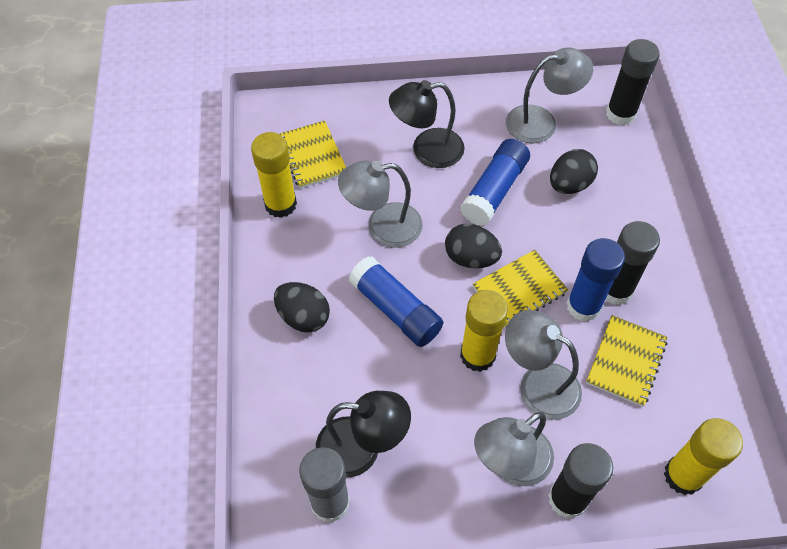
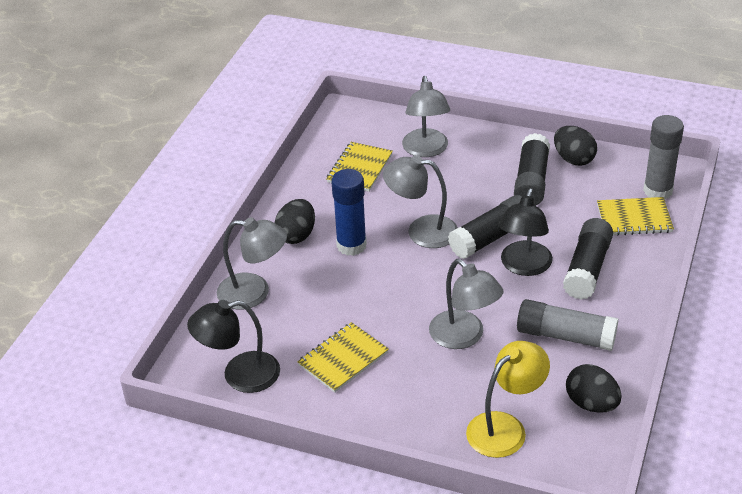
blue glue stick: 3 -> 1
grey glue stick: 1 -> 2
yellow glue stick: 3 -> 0
yellow lamp: 0 -> 1

